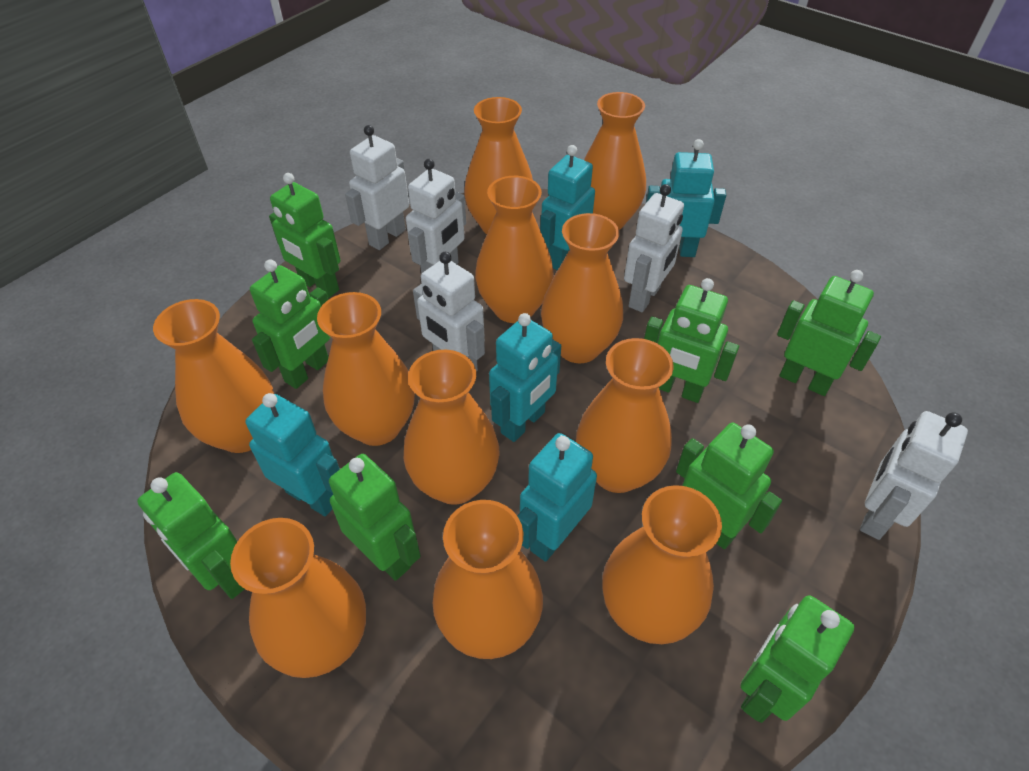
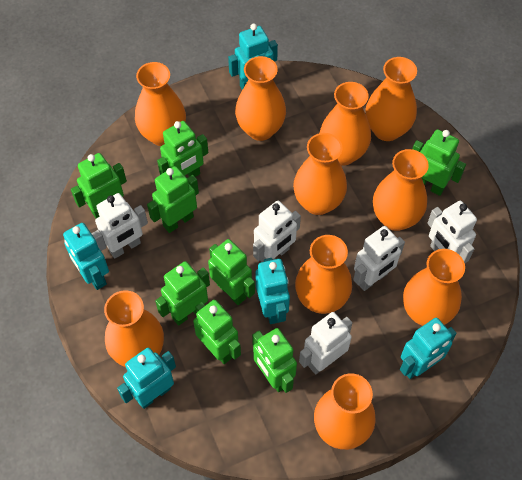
orange vase: 11 -> 10

